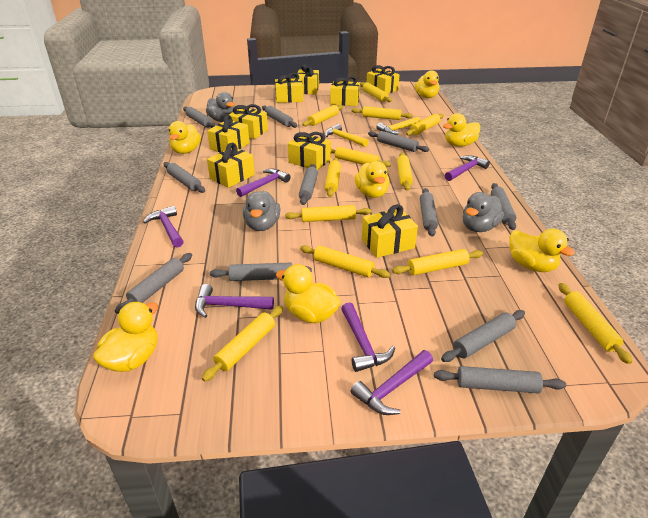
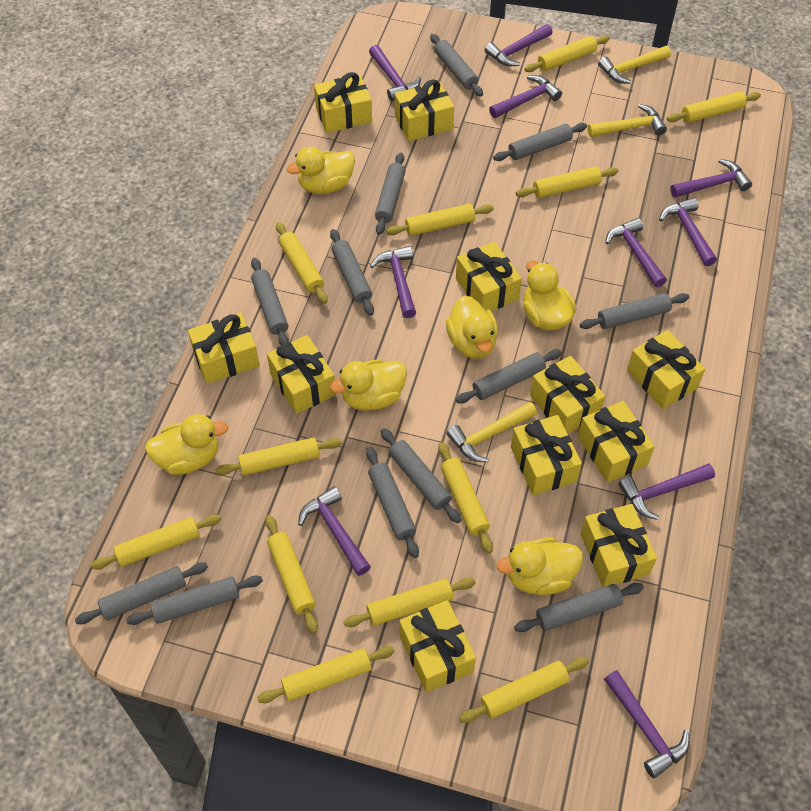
grey duck: 3 -> 0
grey rolling pin: 11 -> 12
purple hammer: 6 -> 10
yellow duck: 7 -> 6
yellow gift: 9 -> 11
yellow hammer: 2 -> 3

